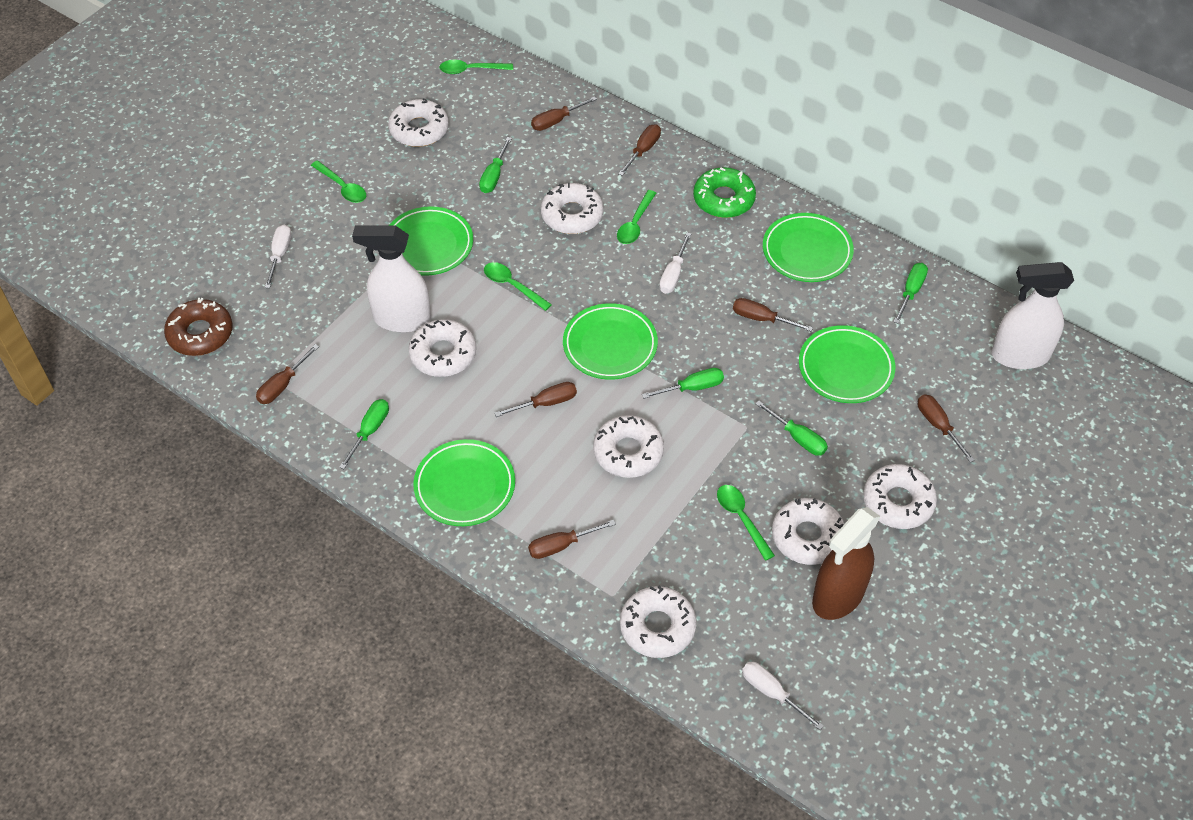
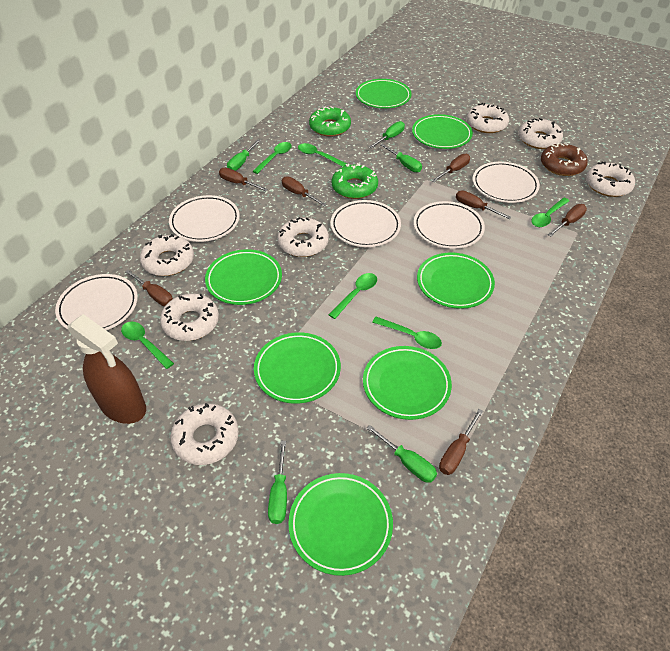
green donut: 1 -> 2
green plate: 5 -> 7
green spoon: 5 -> 6
white plate: 0 -> 5
white screwdriver: 3 -> 0
white spray bottle: 2 -> 0

